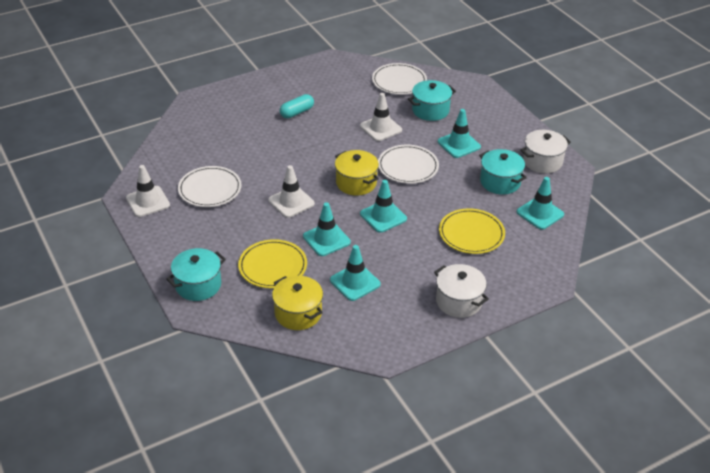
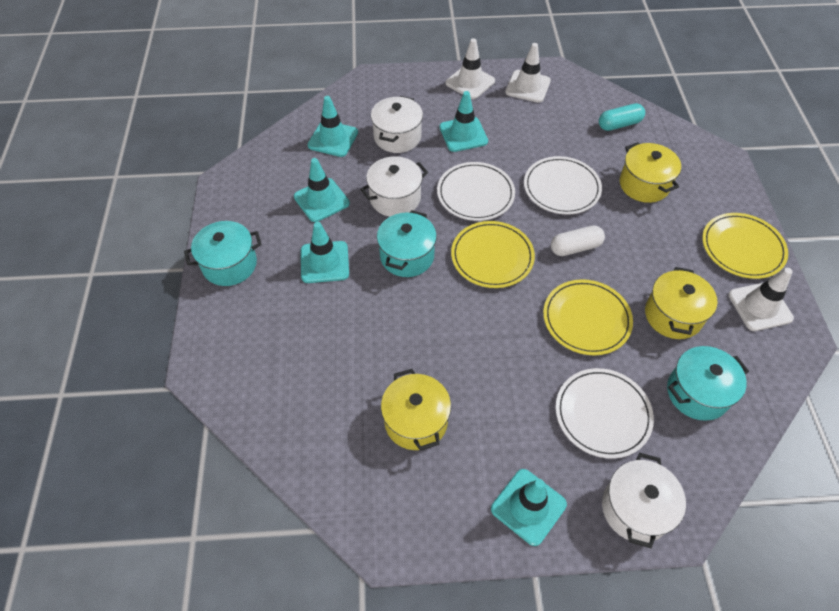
white capsule: 0 -> 1
white pot: 2 -> 3
yellow plate: 2 -> 3
yellow pot: 2 -> 3

